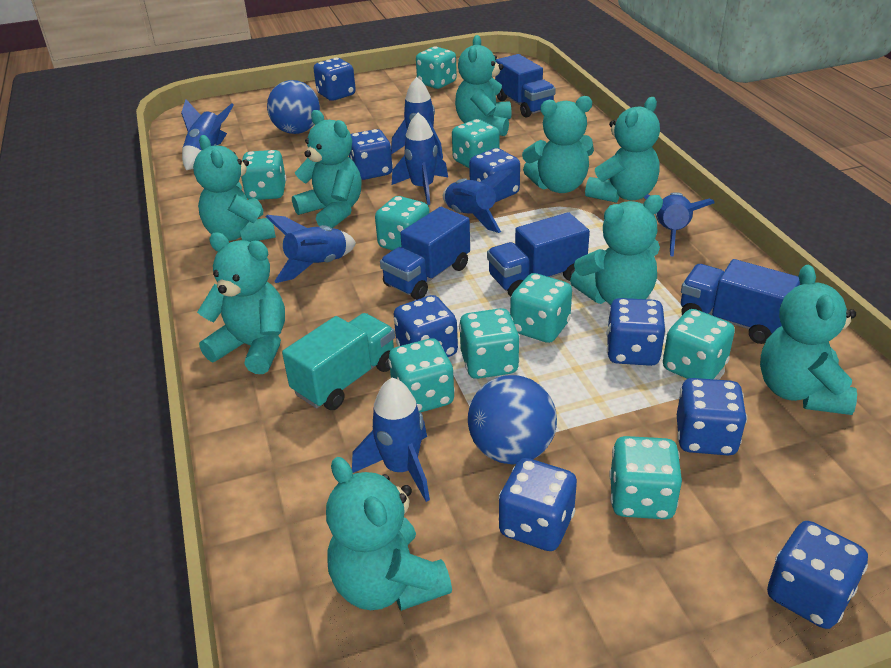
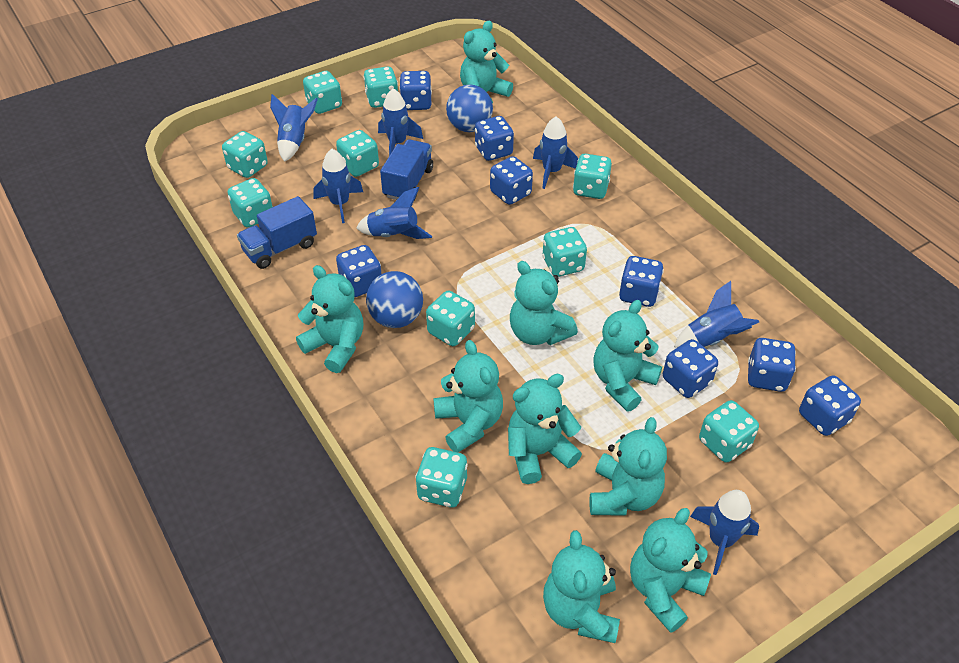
blue truck: 4 -> 2
turquoise dice: 9 -> 10
turquoise truck: 1 -> 0

